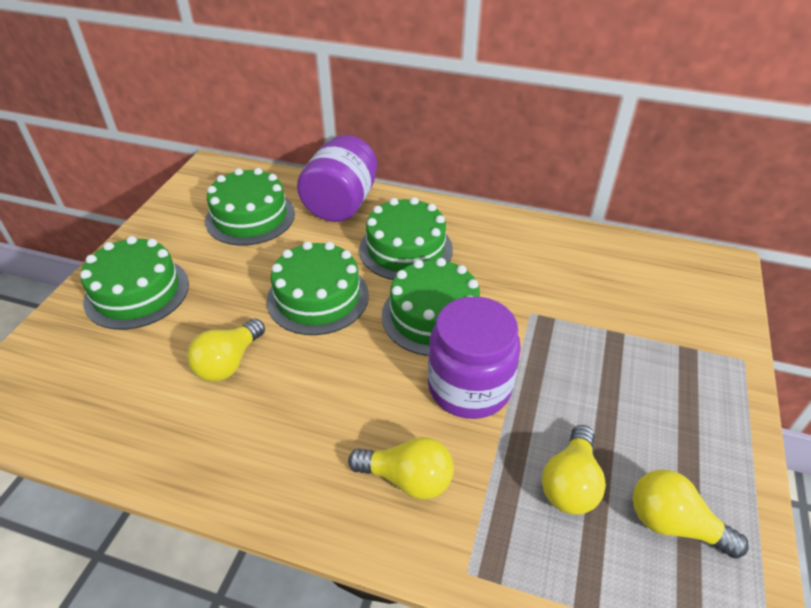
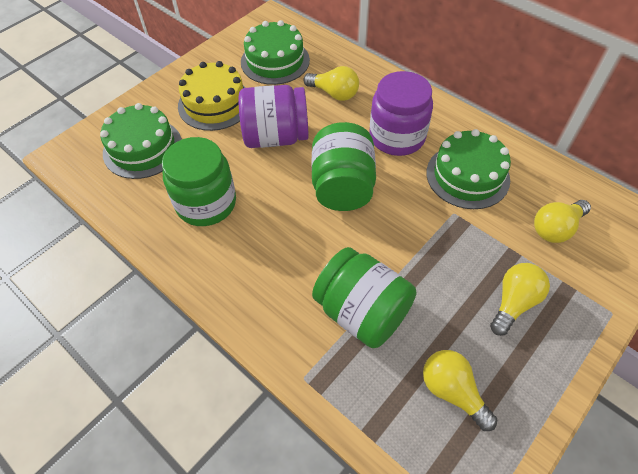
green cake: 5 -> 3
green jar: 0 -> 3
yellow cake: 0 -> 1

